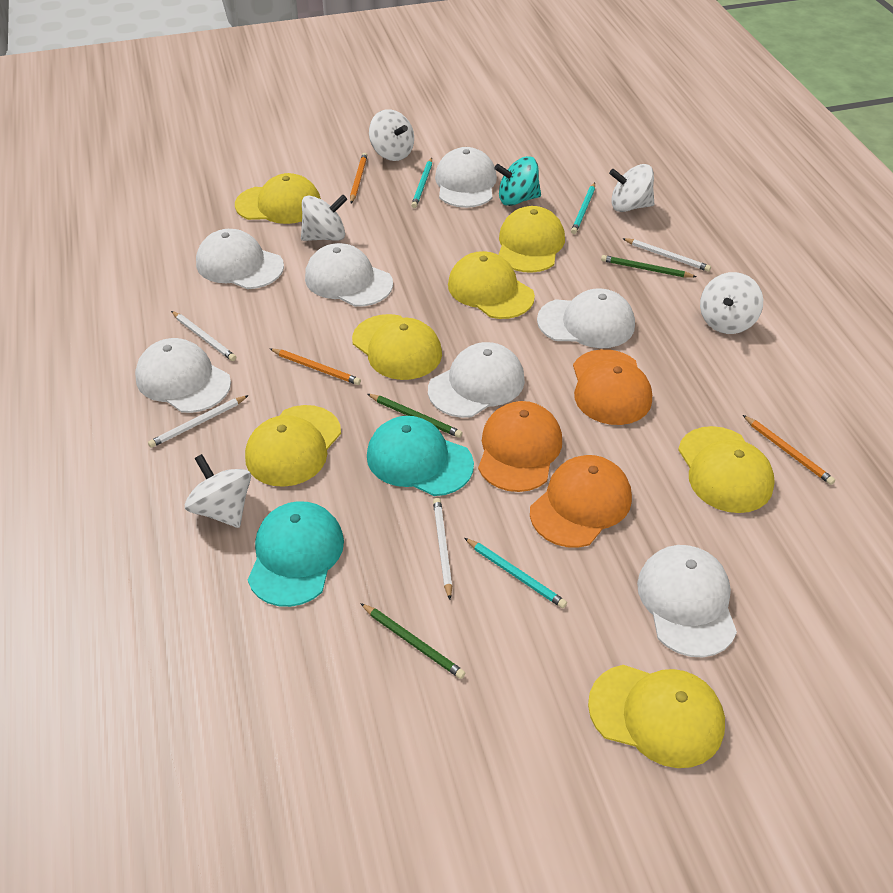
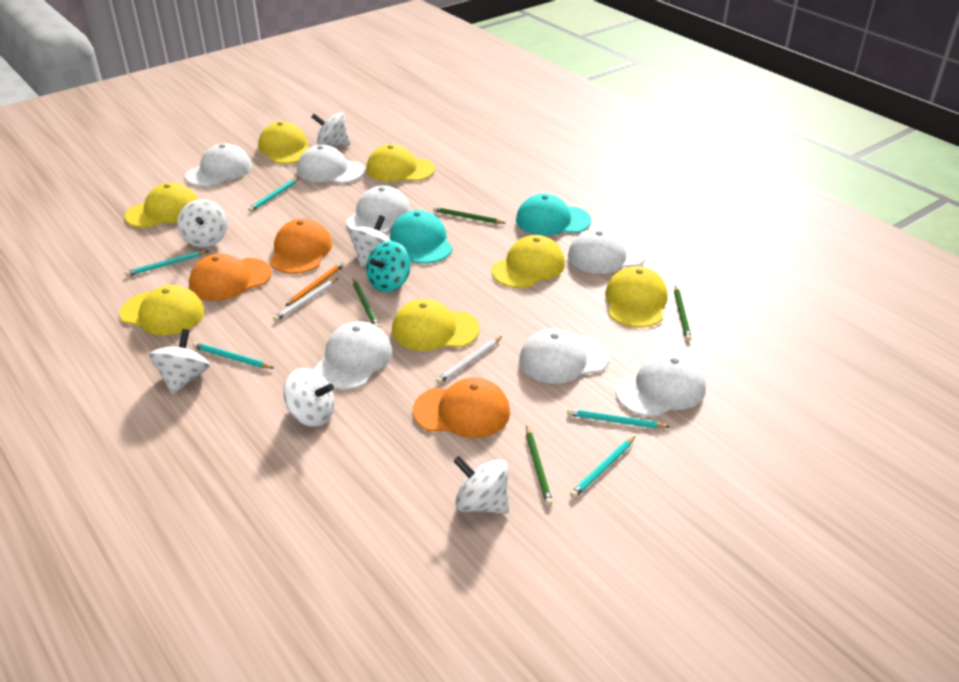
green pencil: 3 -> 4
orange pencil: 3 -> 1
turquoise pencil: 3 -> 5
white pencil: 4 -> 2
white spinning top: 5 -> 6

